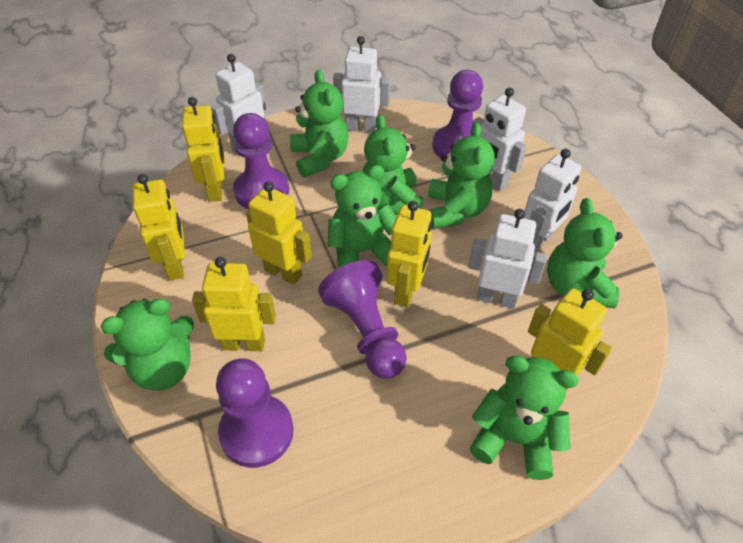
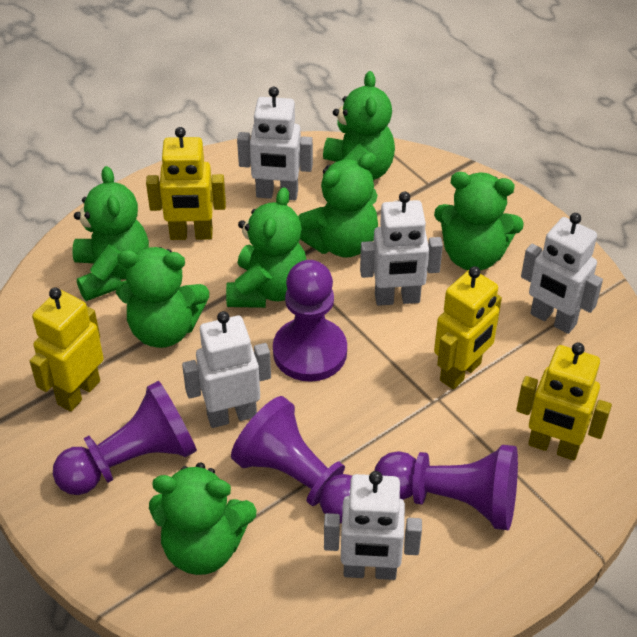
yellow robot: 6 -> 4

